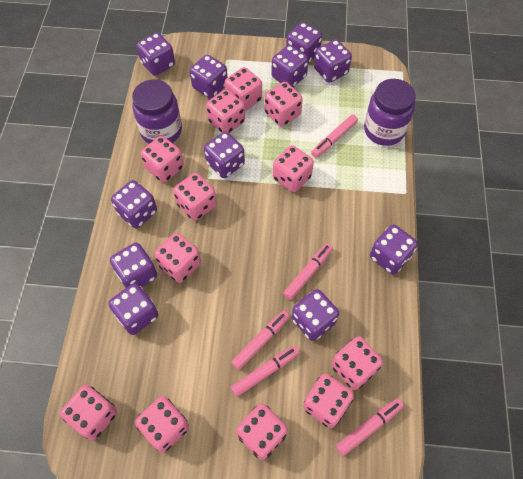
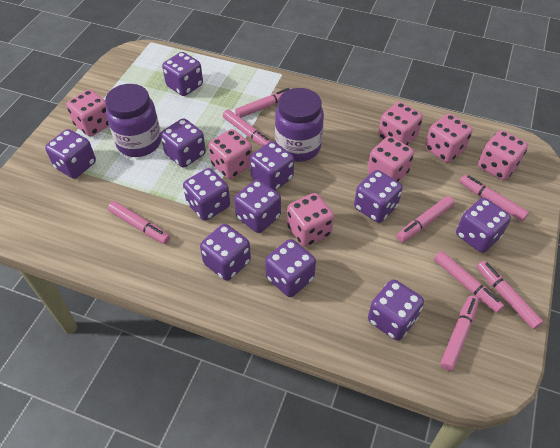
pink dice: 12 -> 7
pink marker: 5 -> 8

